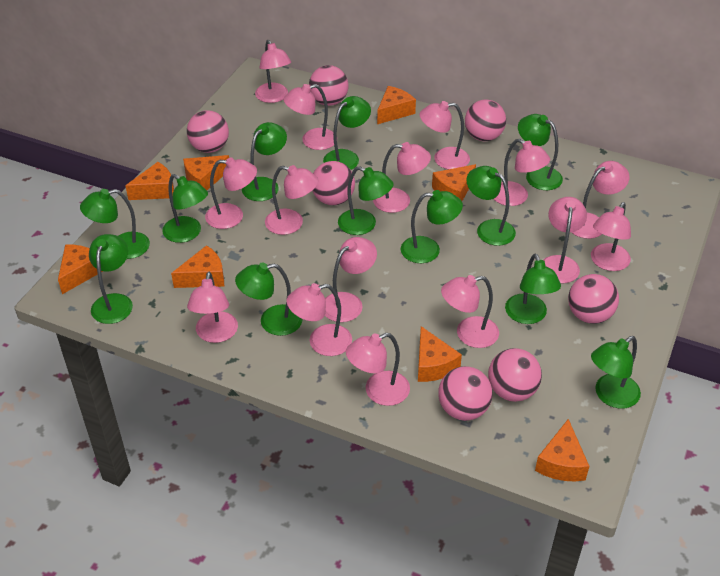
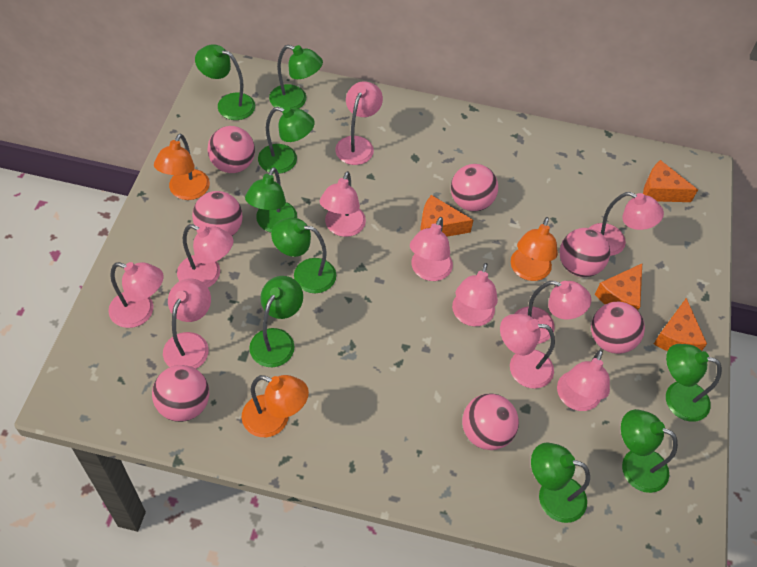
green lamp: 12 -> 9
orange cheese: 8 -> 4
orange lamp: 0 -> 3
pink lamp: 15 -> 11

